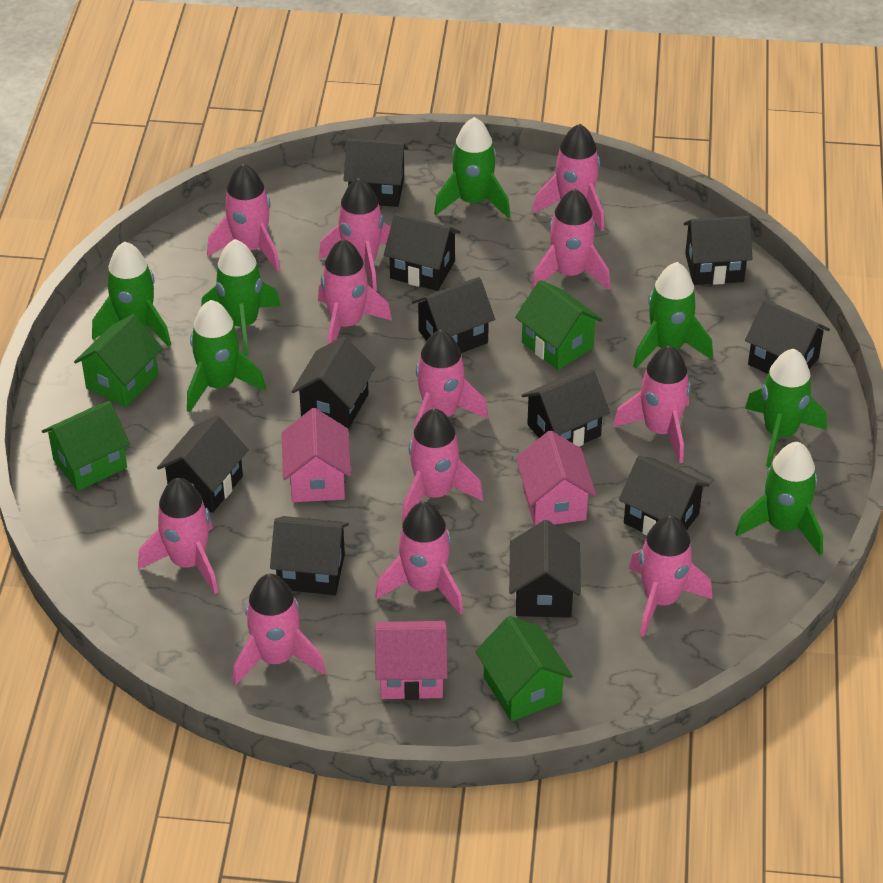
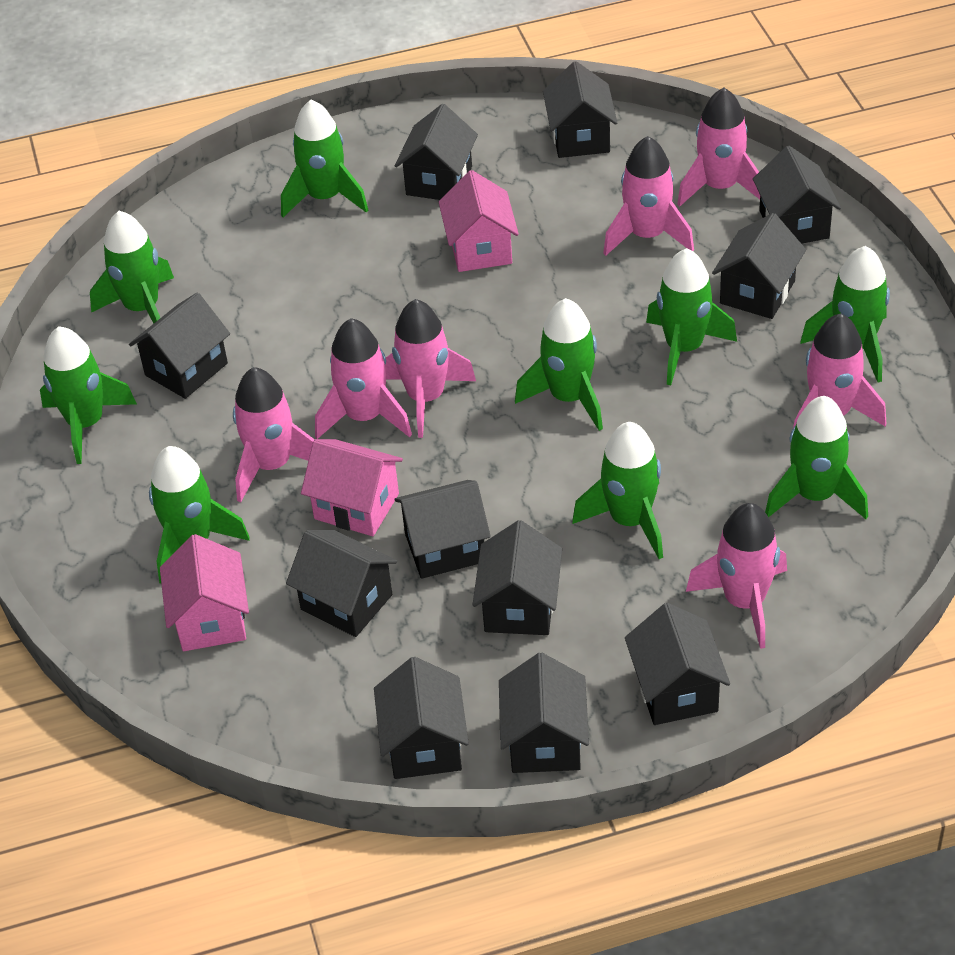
green house: 4 -> 0
green rocket: 7 -> 9
pink rocket: 12 -> 7

